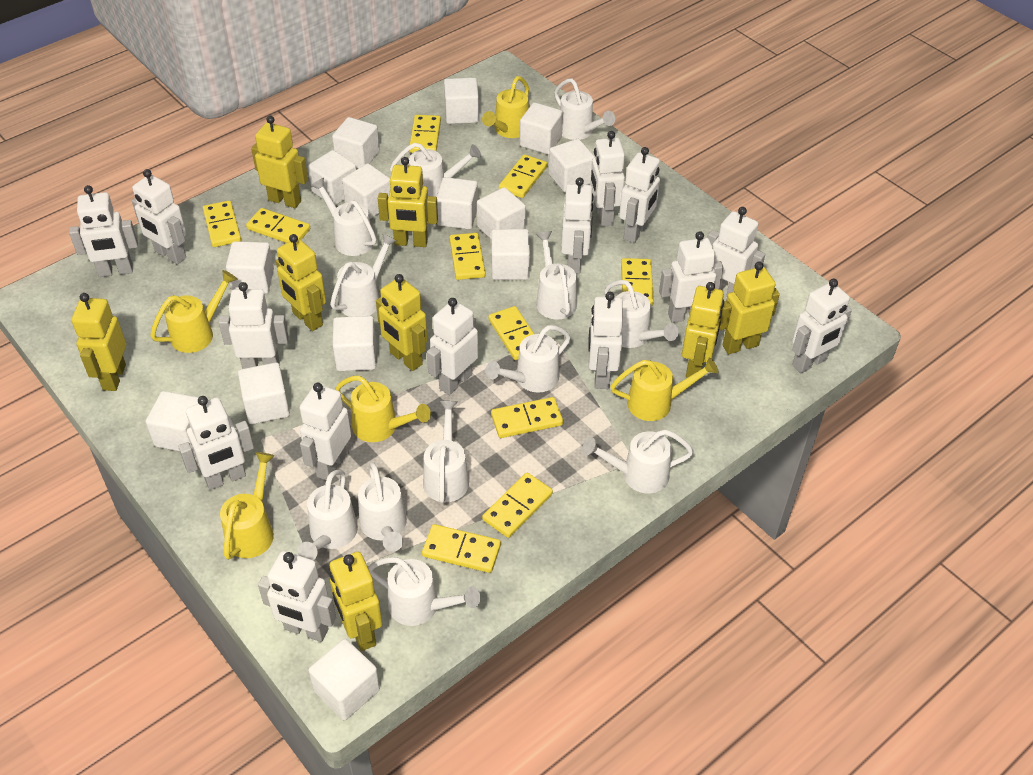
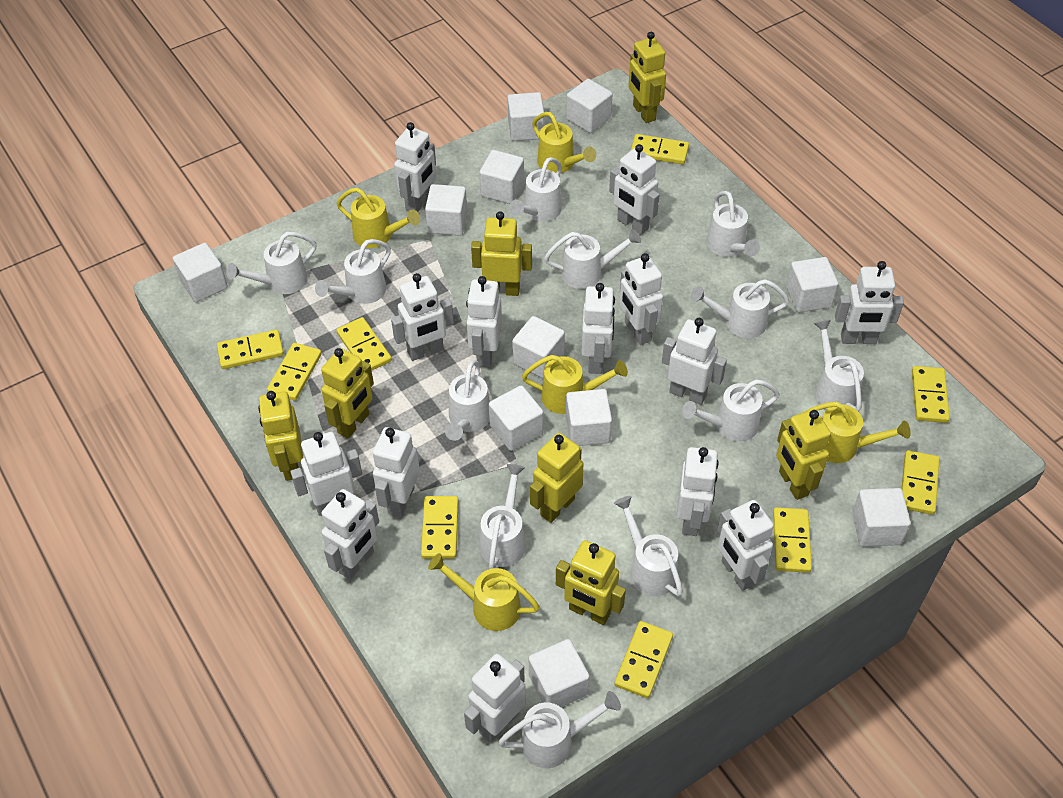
white cube: 14 -> 11
yellow domino: 10 -> 9
yellow robot: 8 -> 7

